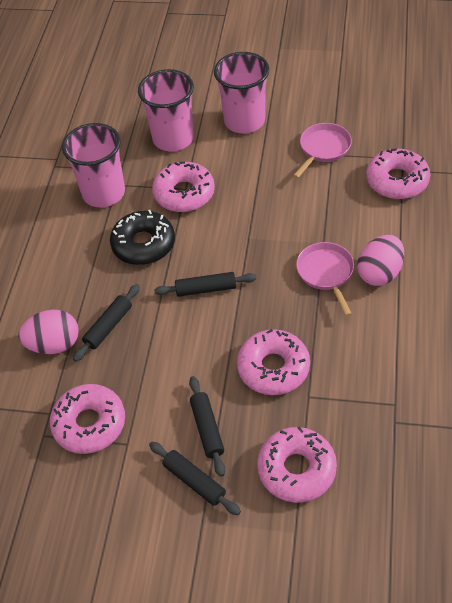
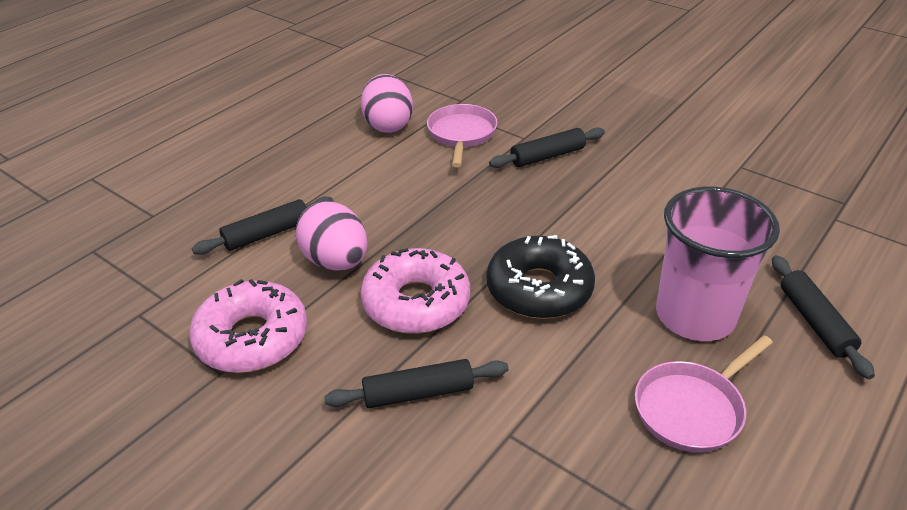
pink cup: 3 -> 1
pink donut: 5 -> 2

